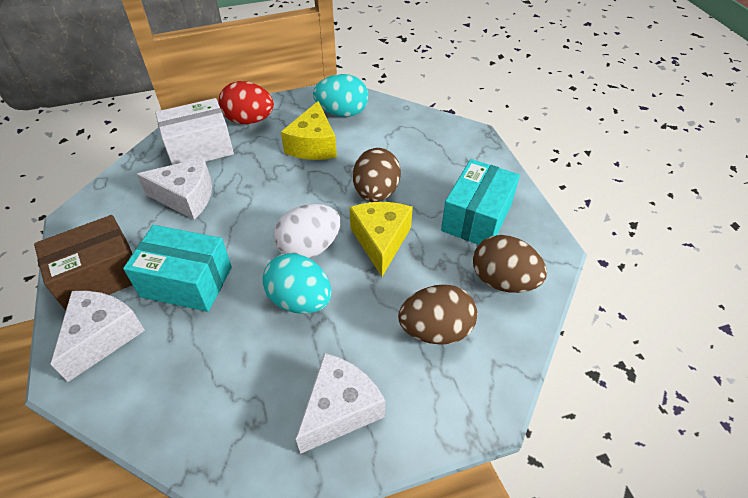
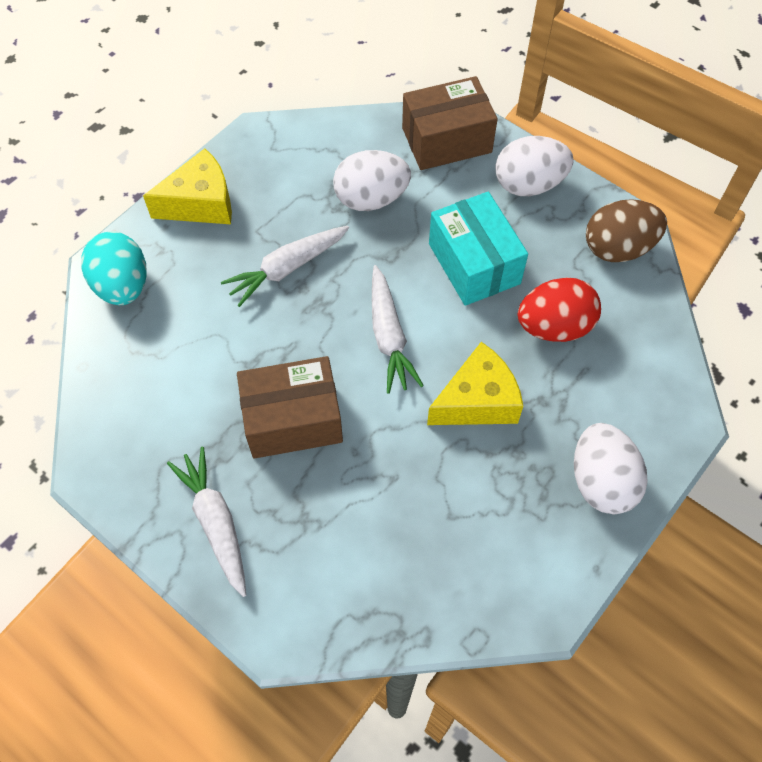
brown box: 1 -> 2
brown egg: 3 -> 1
turquoise box: 2 -> 1
turquoise egg: 2 -> 1
white box: 1 -> 0
white carrot: 0 -> 3
white cheese: 3 -> 0
white egg: 1 -> 3

